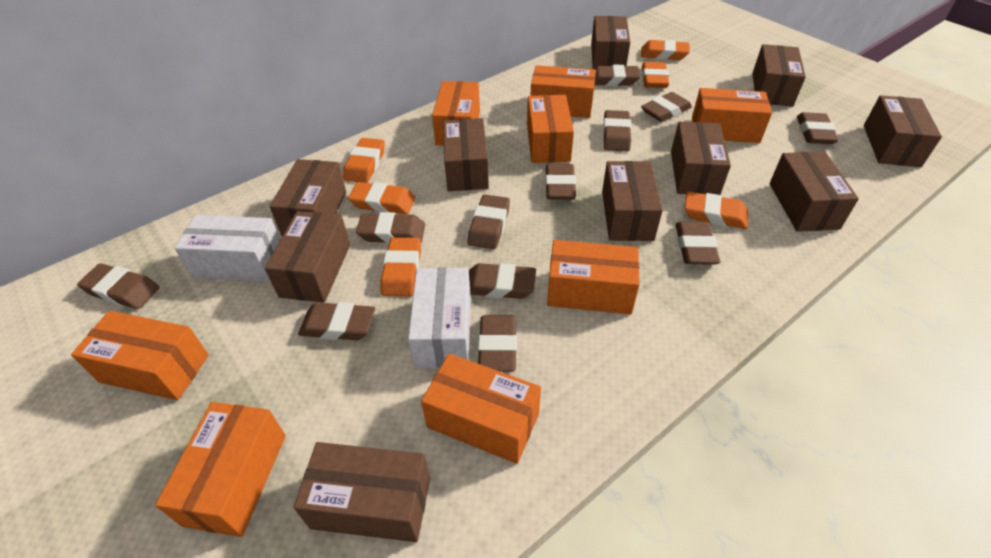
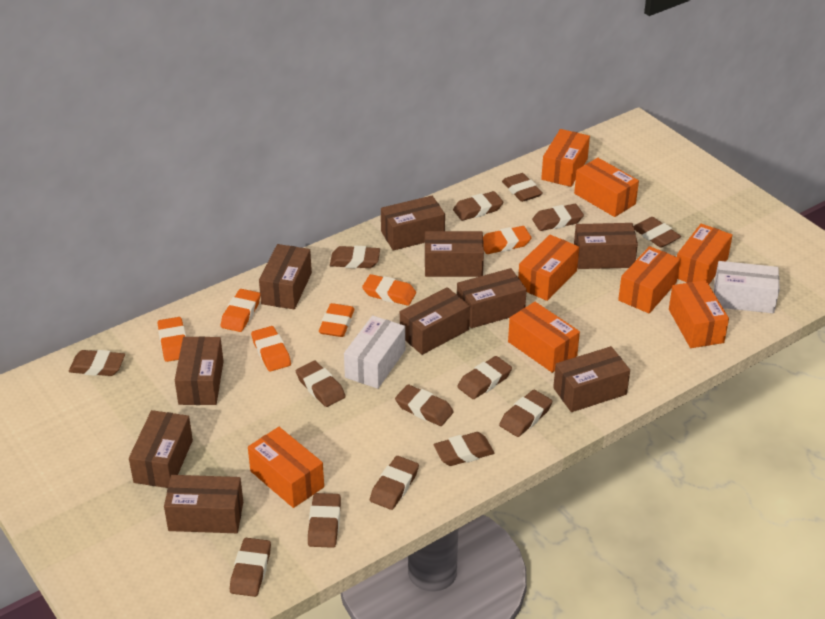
brown eraser: 12 -> 14

